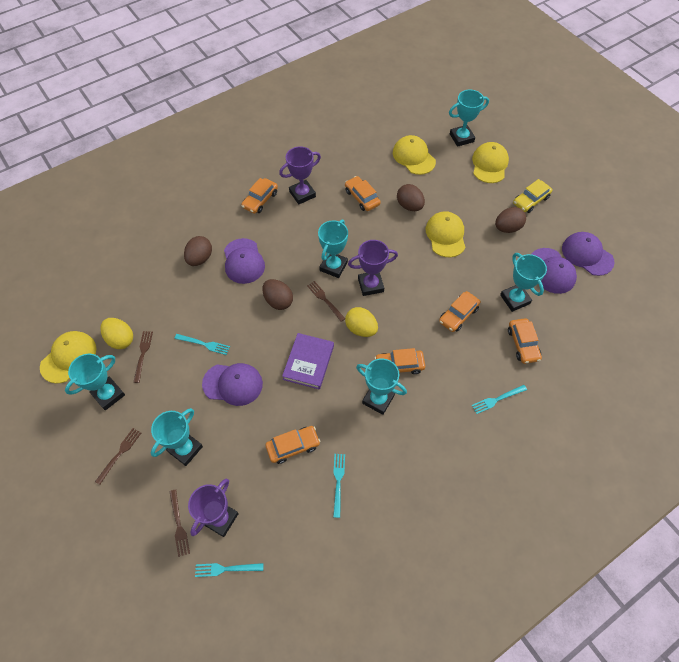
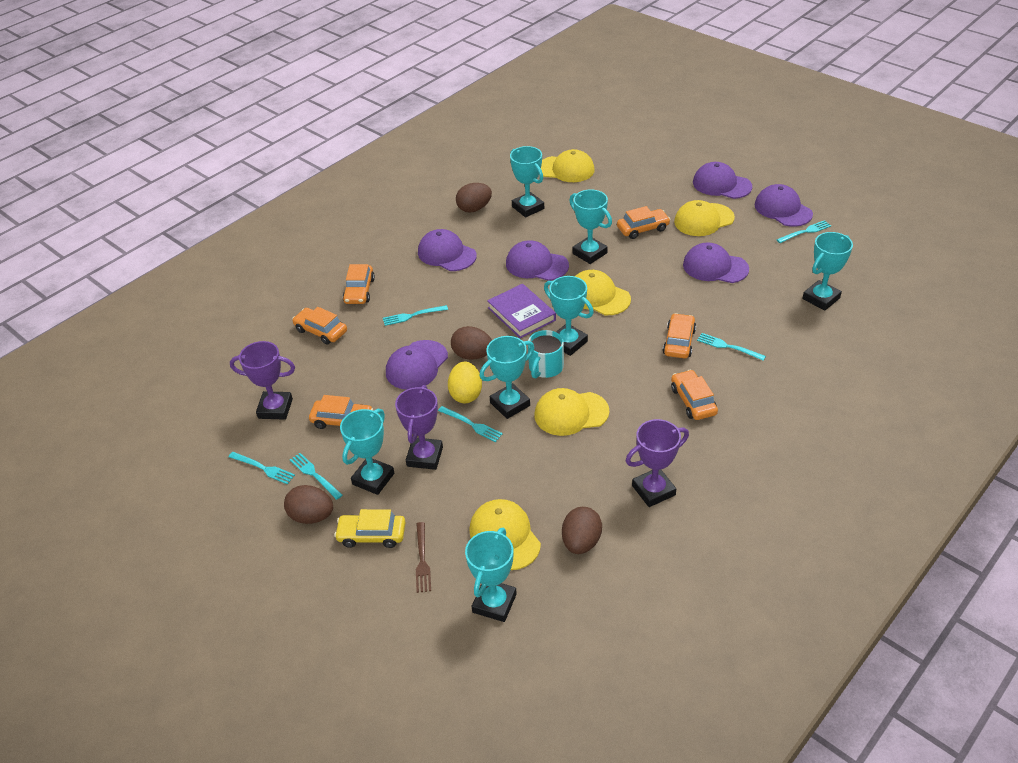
brown fork: 4 -> 1
purple cap: 4 -> 6
turquoise fork: 4 -> 6
turquoise mug: 0 -> 1
turquoise trophy: 6 -> 7
yellow cap: 4 -> 5
yellow egg: 2 -> 1

